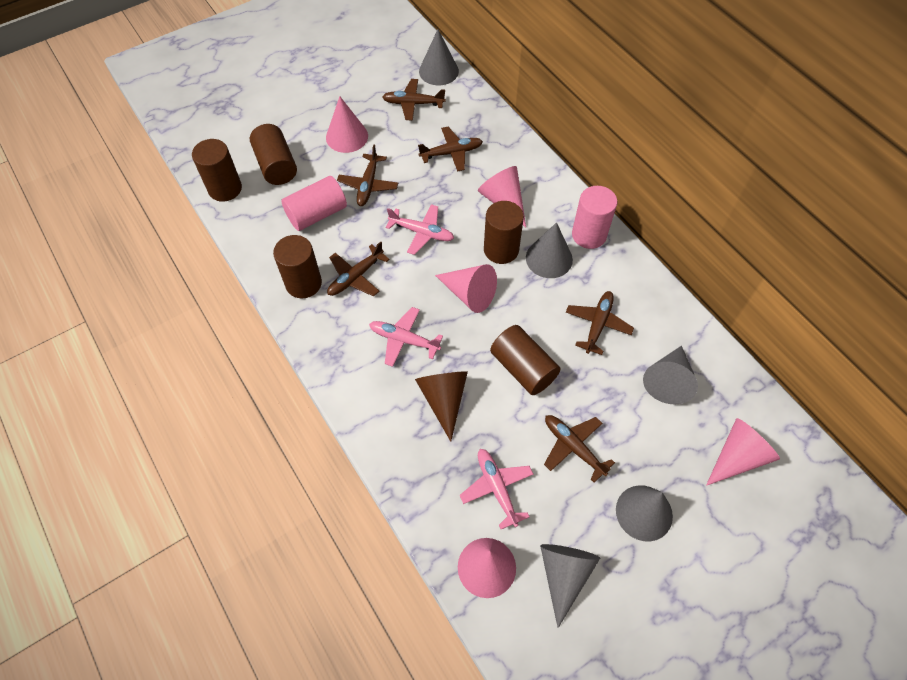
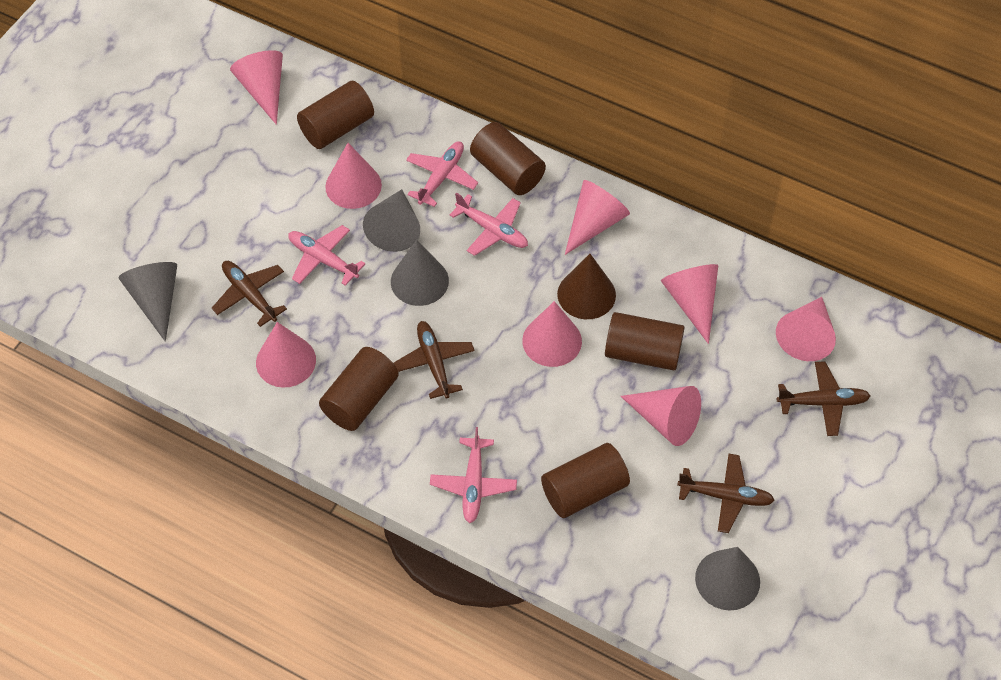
brown plane: 6 -> 4
grey cone: 5 -> 4
pink cone: 5 -> 8
pink cylinder: 2 -> 0
pink plane: 3 -> 4

